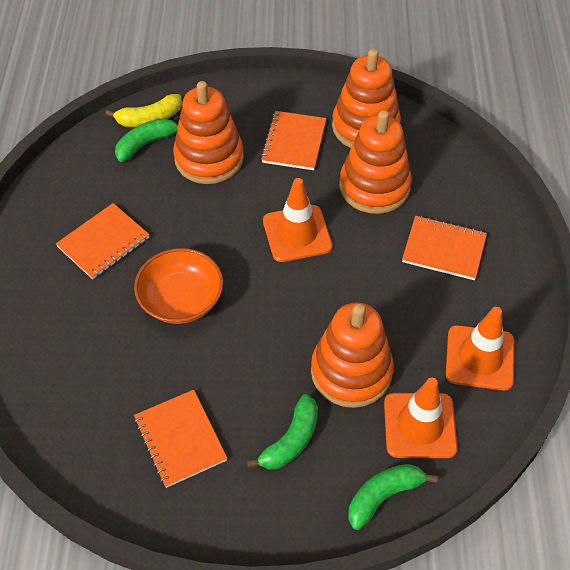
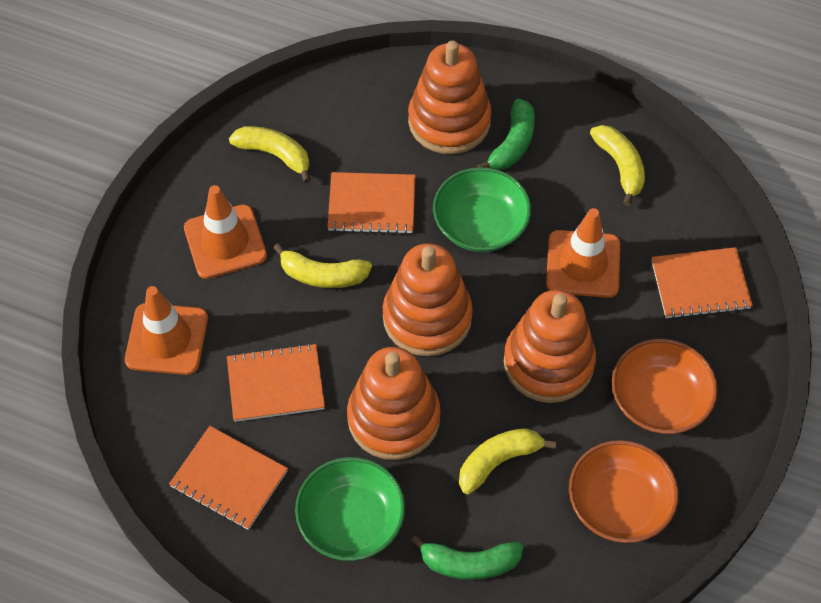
green banana: 3 -> 2
green bowl: 0 -> 2
orange bowl: 1 -> 2
yellow banana: 1 -> 4

